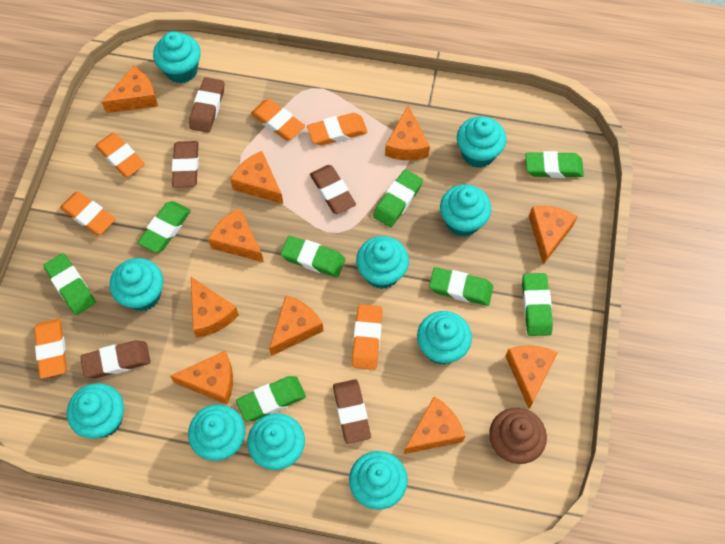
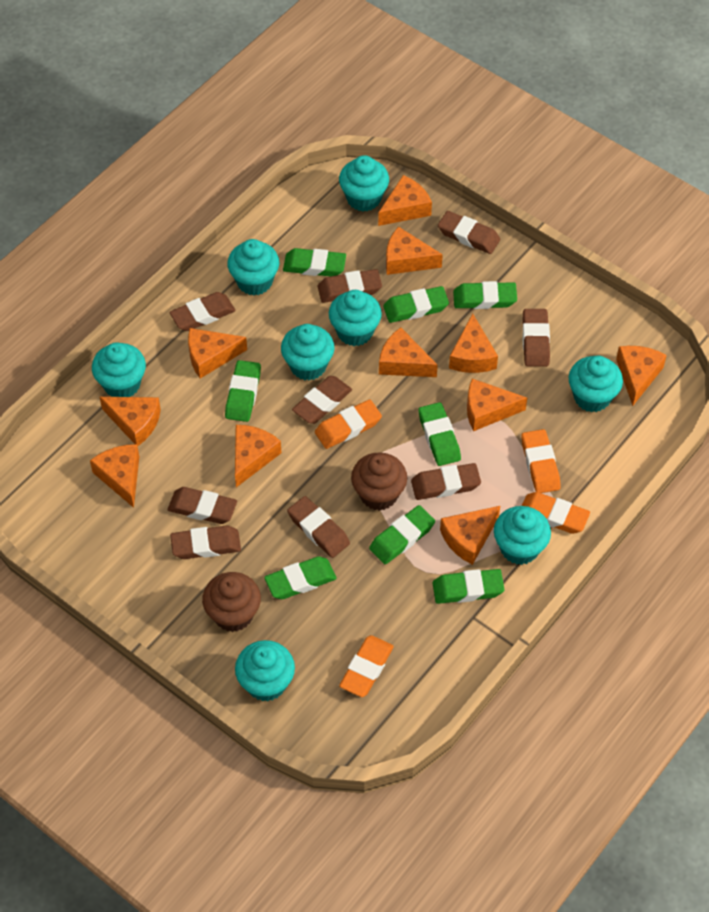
brown cupcake: 1 -> 2
brown eraser: 5 -> 9
orange cheese: 10 -> 11
orange eraser: 6 -> 4
turquoise cupcake: 10 -> 8

